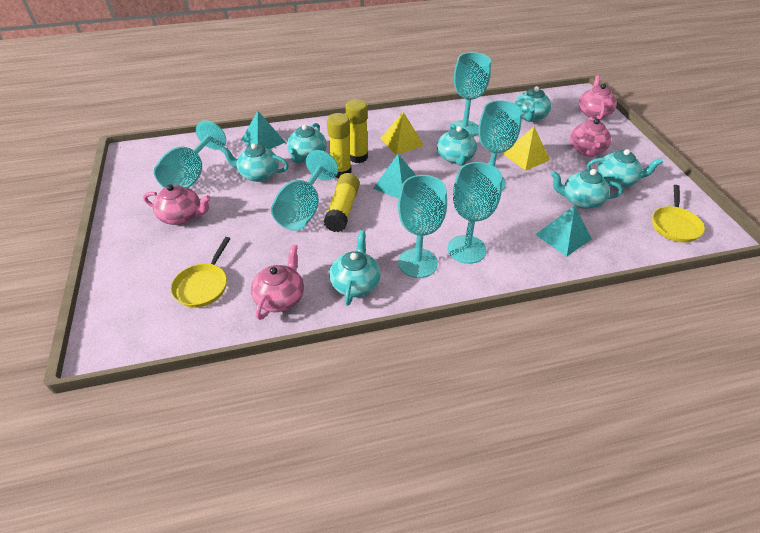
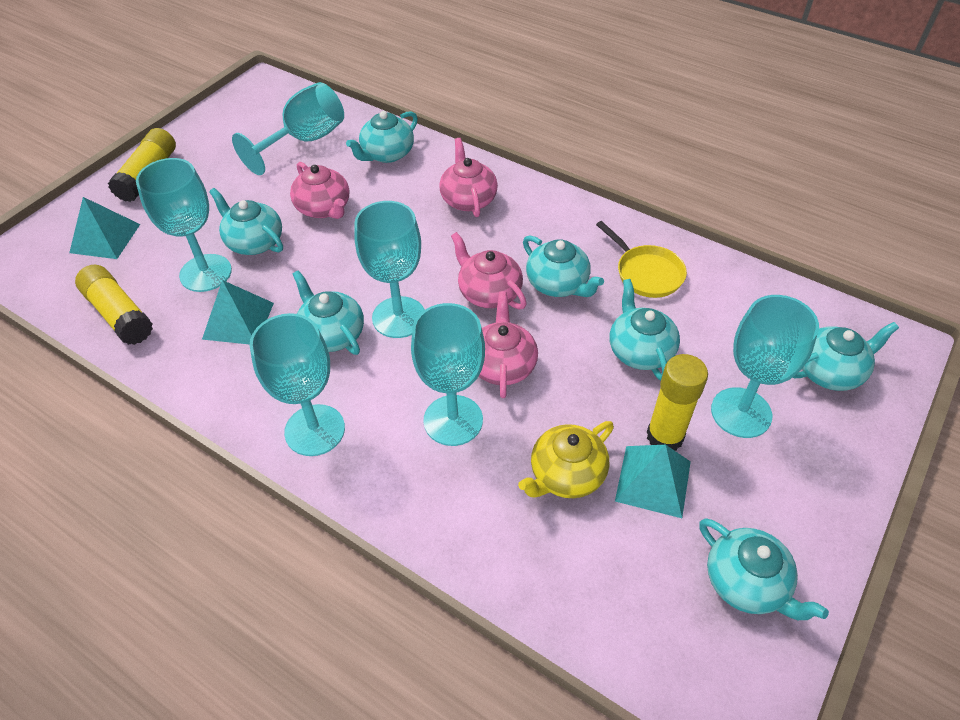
yellow pan: 2 -> 1
yellow pyramid: 2 -> 0
yellow teapot: 0 -> 1

